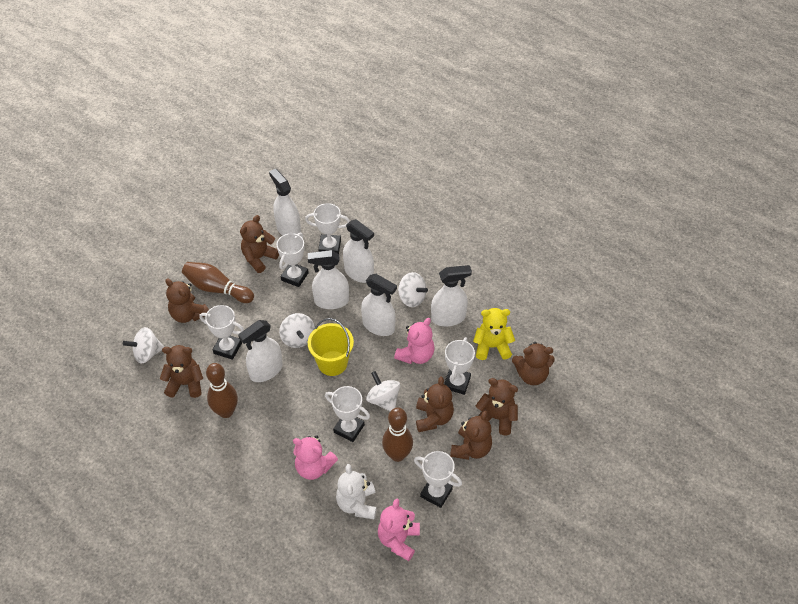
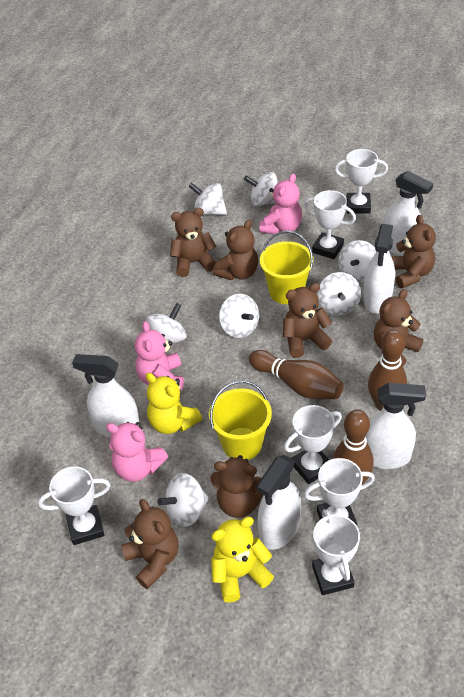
white spinning top: 4 -> 7
white spray bottle: 6 -> 5
white teddy bear: 1 -> 0
yellow bucket: 1 -> 2
yellow teddy bear: 1 -> 2

